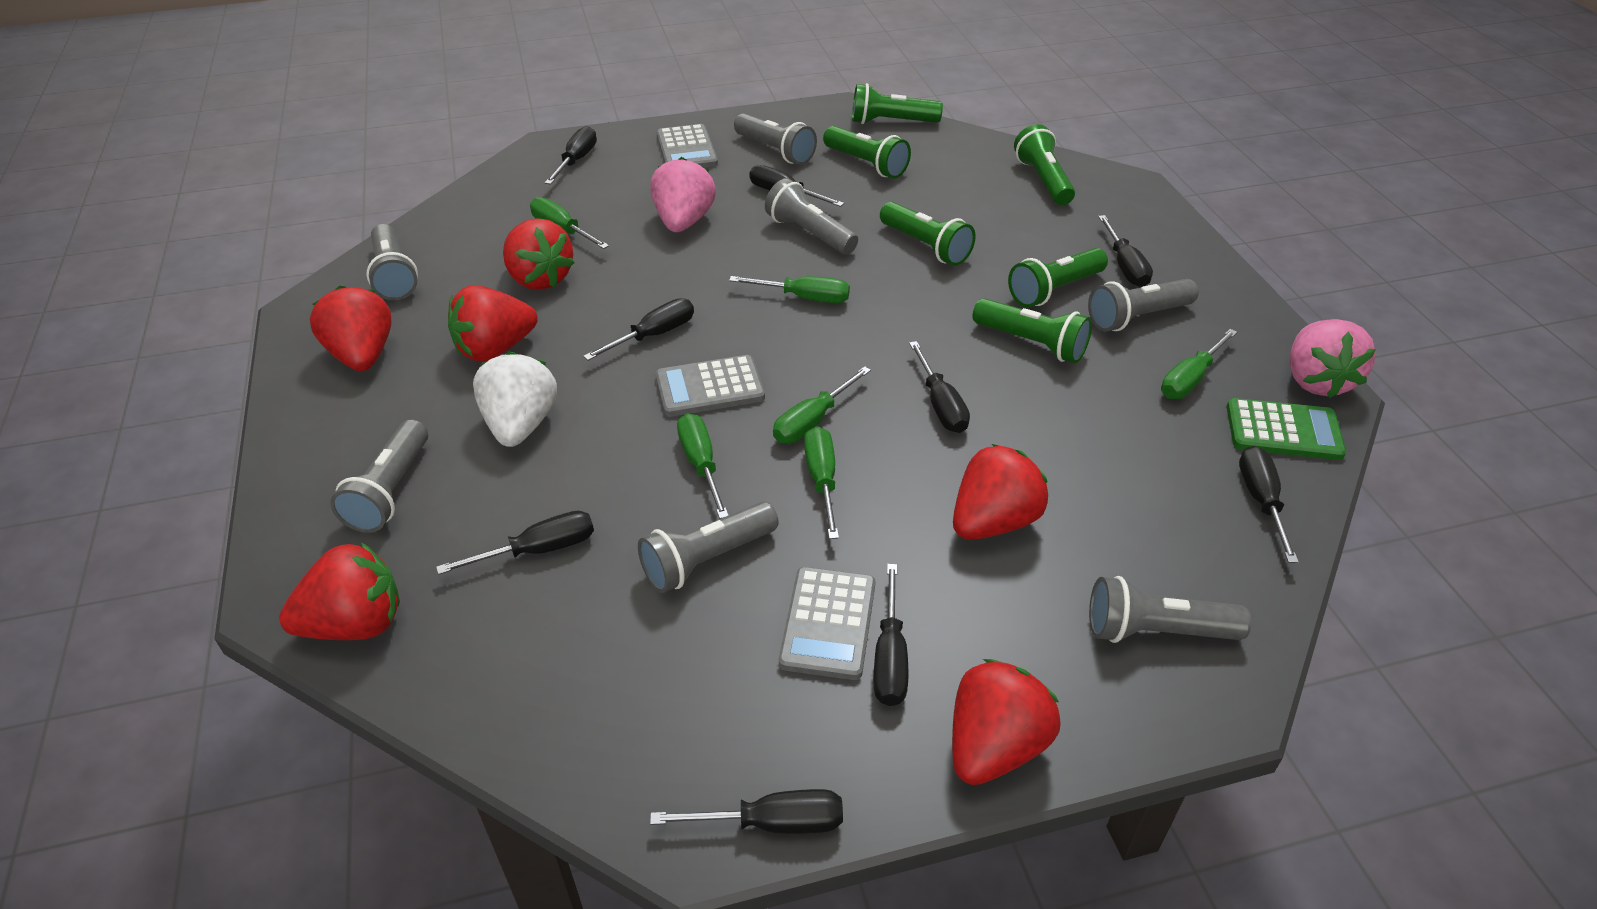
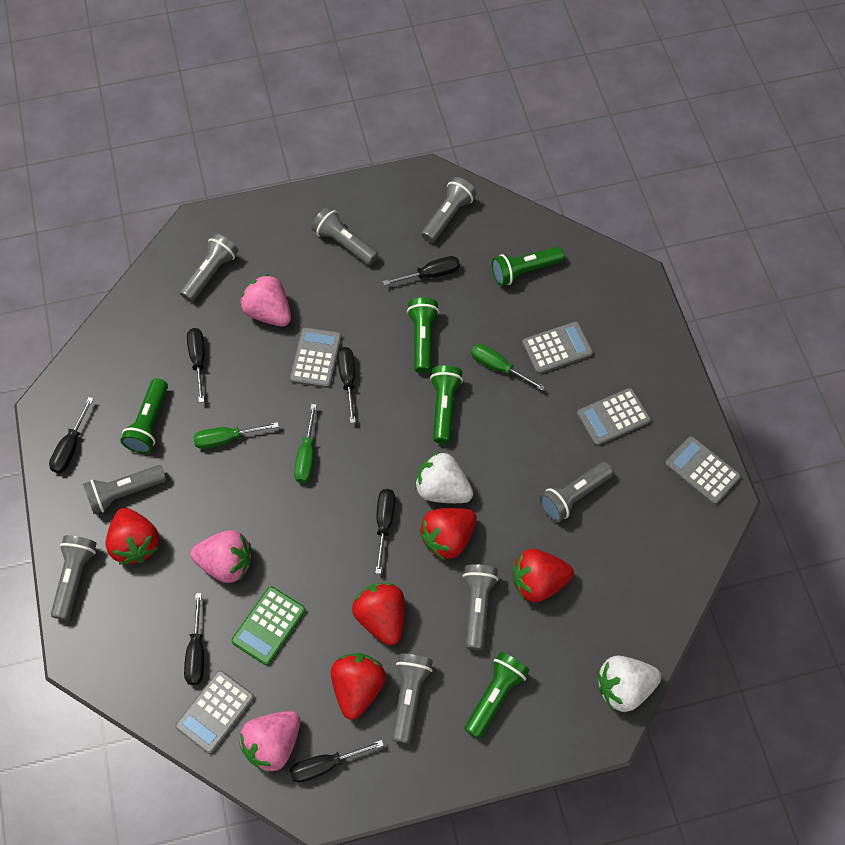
black screwdriver: 9 -> 7
green flashlight: 6 -> 5
green screwdriver: 6 -> 3
grey calculator: 3 -> 5
grey flashlight: 7 -> 8
pink strawberry: 2 -> 3
red strawberry: 6 -> 5
white strawberry: 1 -> 2

